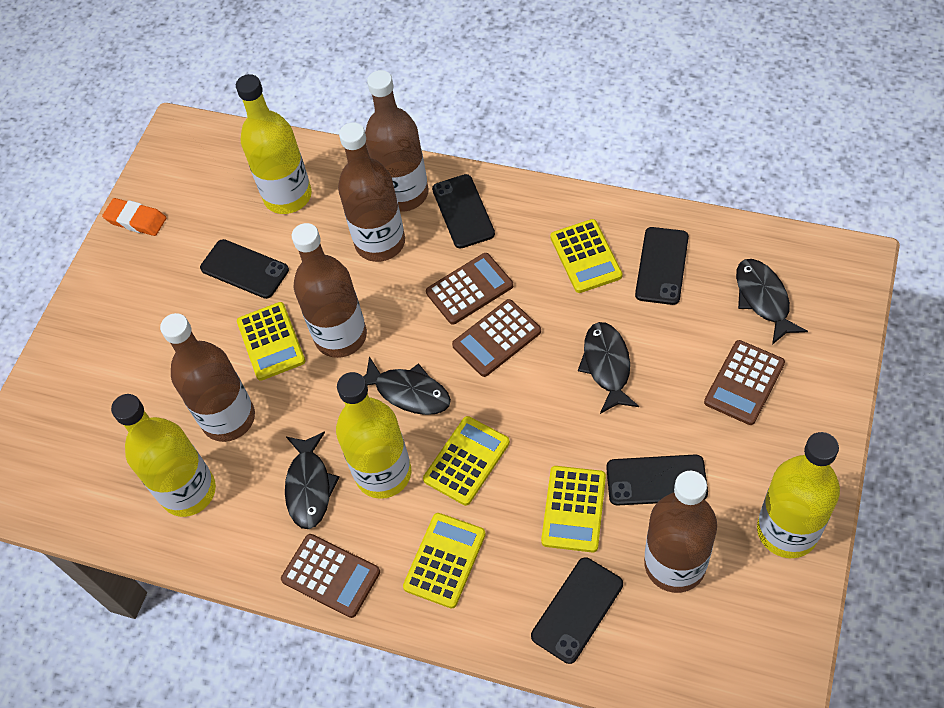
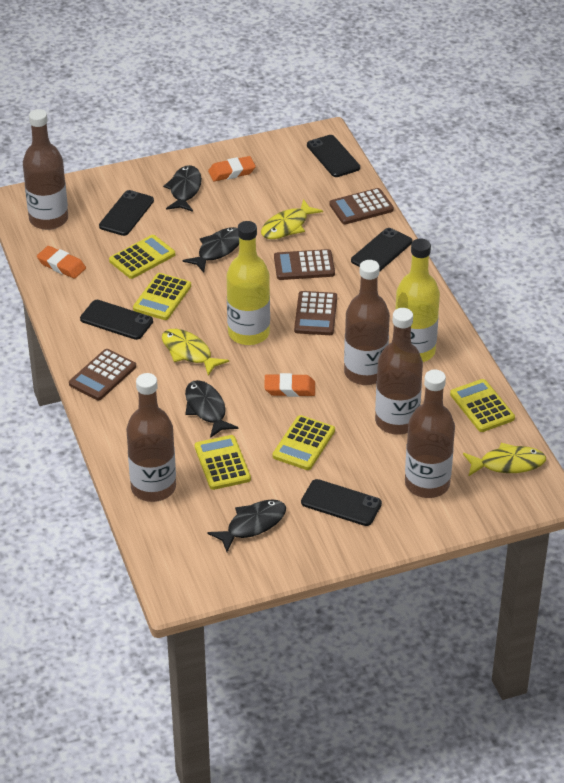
orange eraser: 1 -> 3
yellow bottle: 4 -> 2
yellow fish: 0 -> 3

